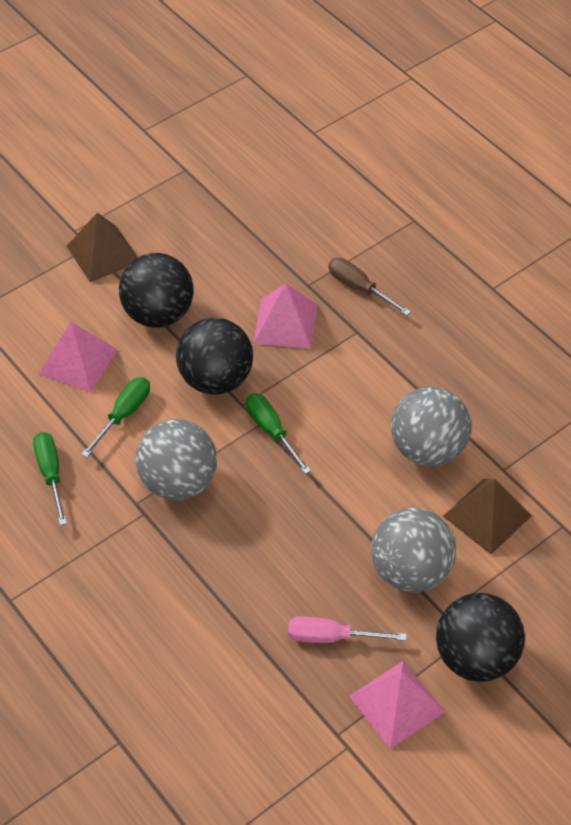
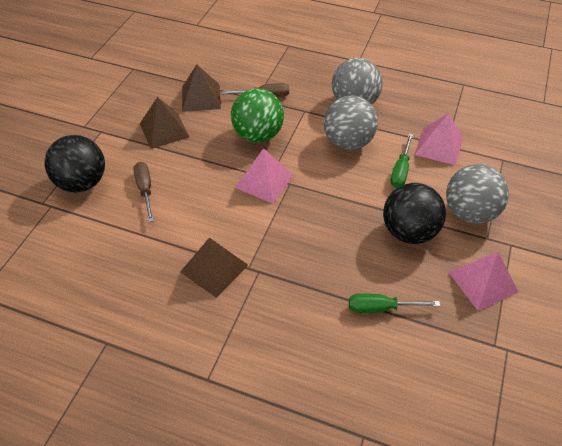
black ball: 3 -> 2
brown pyramid: 2 -> 3
brown screwdriver: 1 -> 2
green ball: 0 -> 1
green screwdriver: 3 -> 2
pink screwdriver: 1 -> 0

